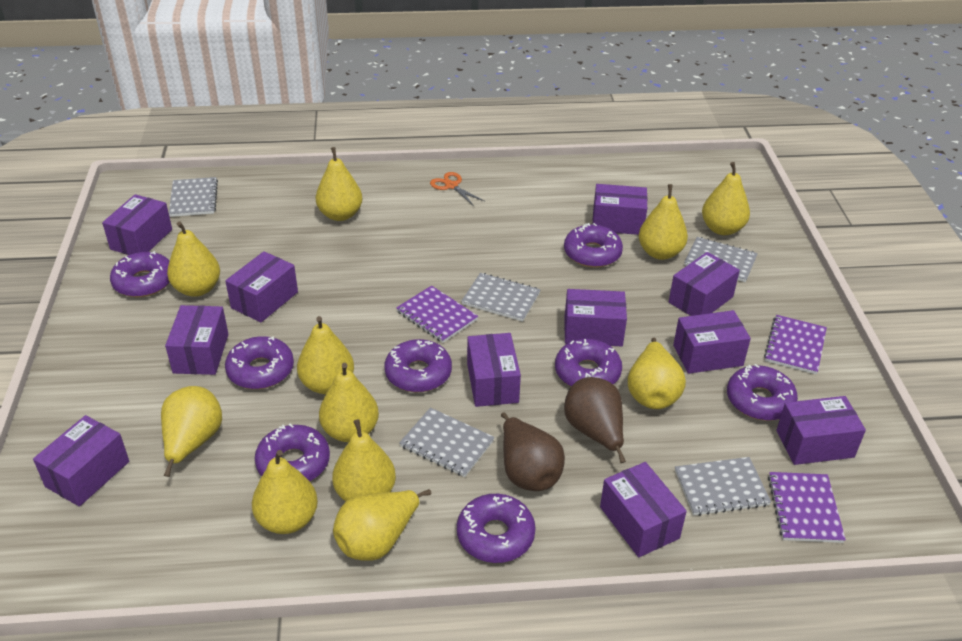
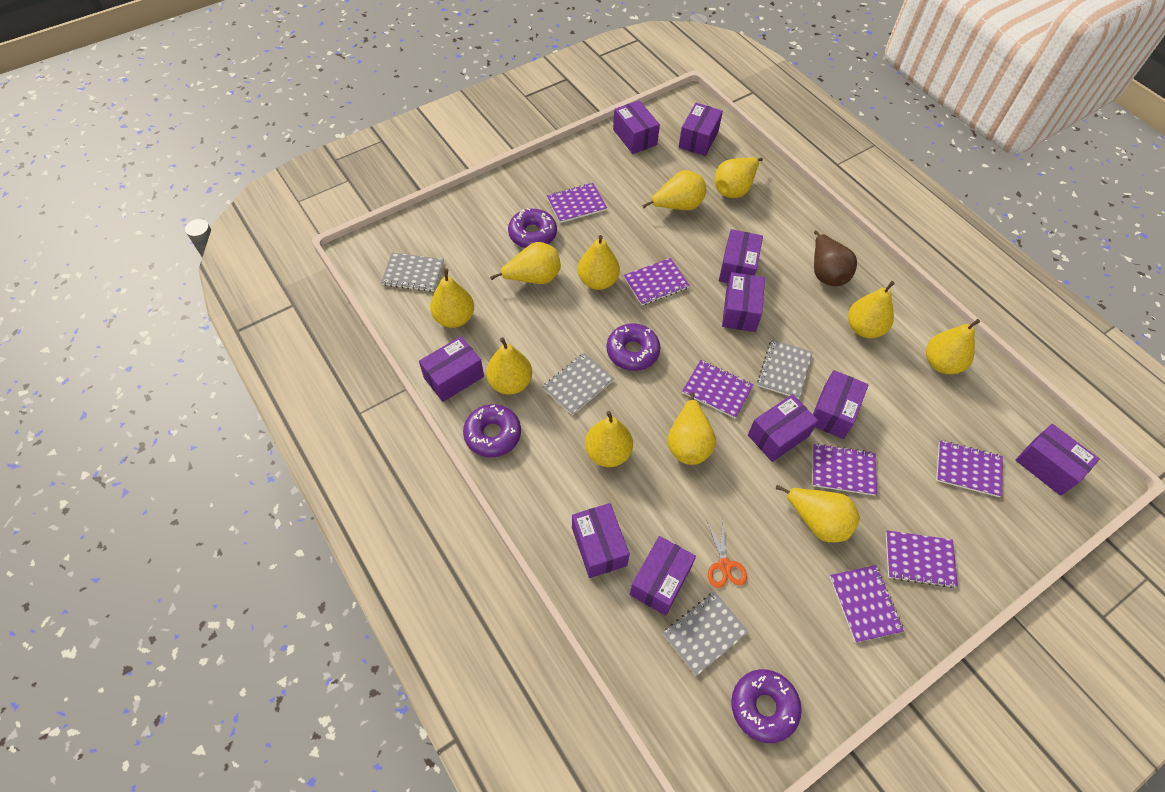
brown pear: 2 -> 1
grey notebook: 5 -> 4
purple box: 11 -> 10
purple donut: 8 -> 4
purple notebook: 3 -> 7

